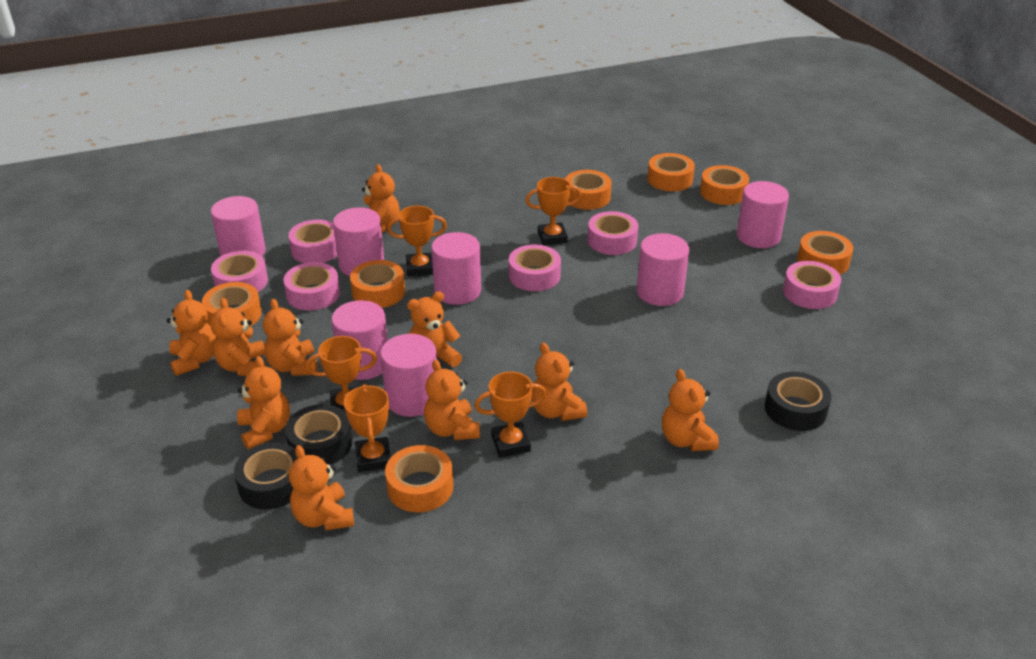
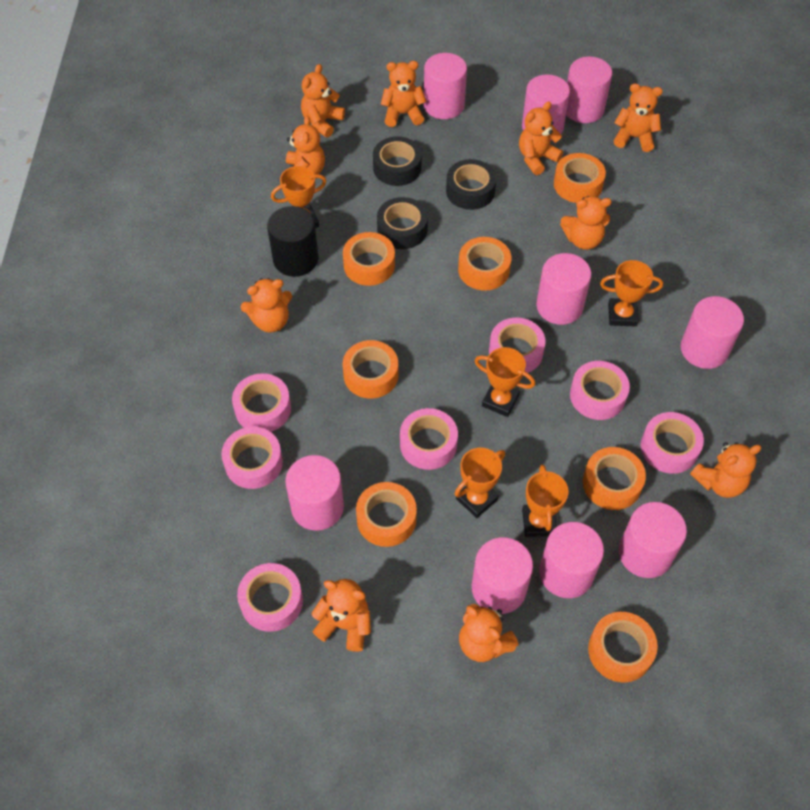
black cylinder: 0 -> 1
pink cylinder: 7 -> 9
pink tape: 6 -> 7

